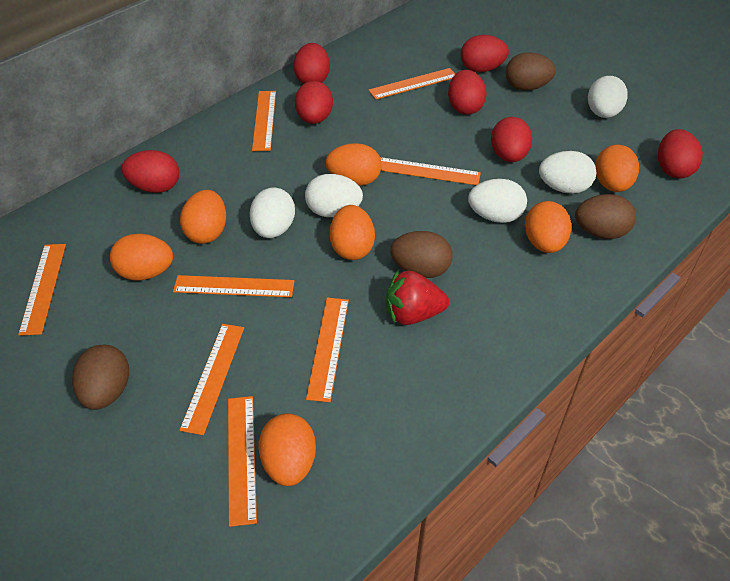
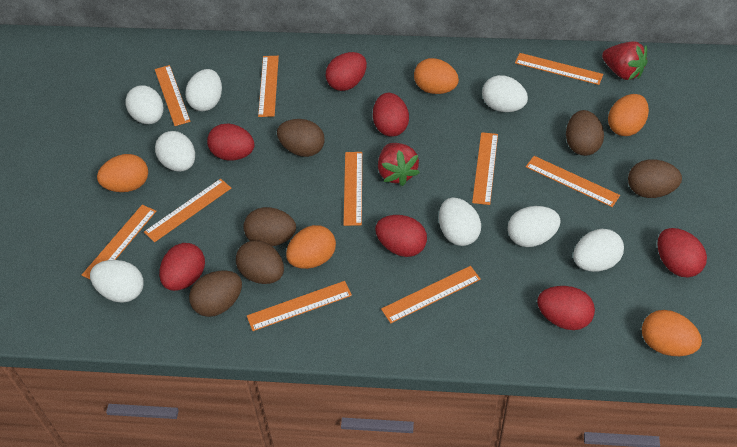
brown egg: 4 -> 6
orange egg: 7 -> 5
orange ruler: 8 -> 10
red strawberry: 1 -> 2
white egg: 5 -> 8

